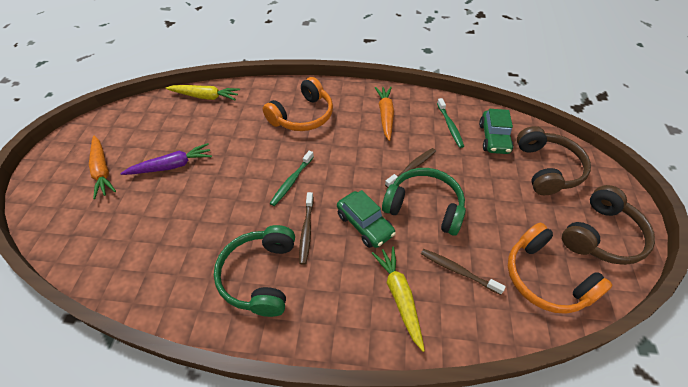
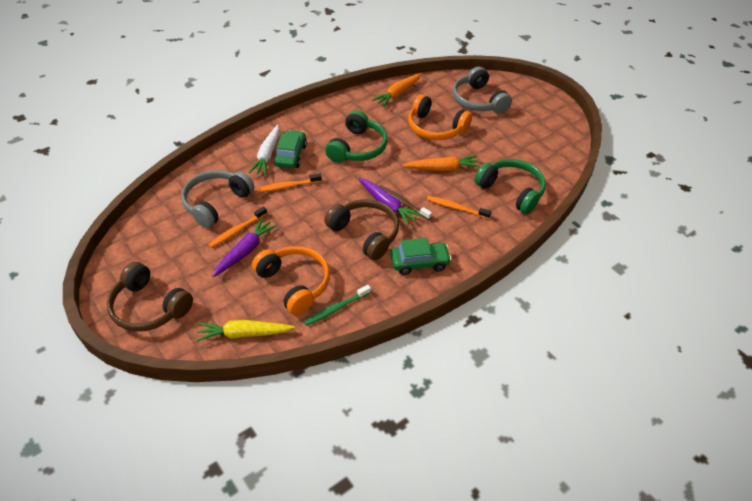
brown toothbrush: 3 -> 1
green toothbrush: 2 -> 1
grey headphones: 0 -> 2
orange toothbrush: 0 -> 3
purple carrot: 1 -> 2
white carrot: 0 -> 1
yellow carrot: 2 -> 1

